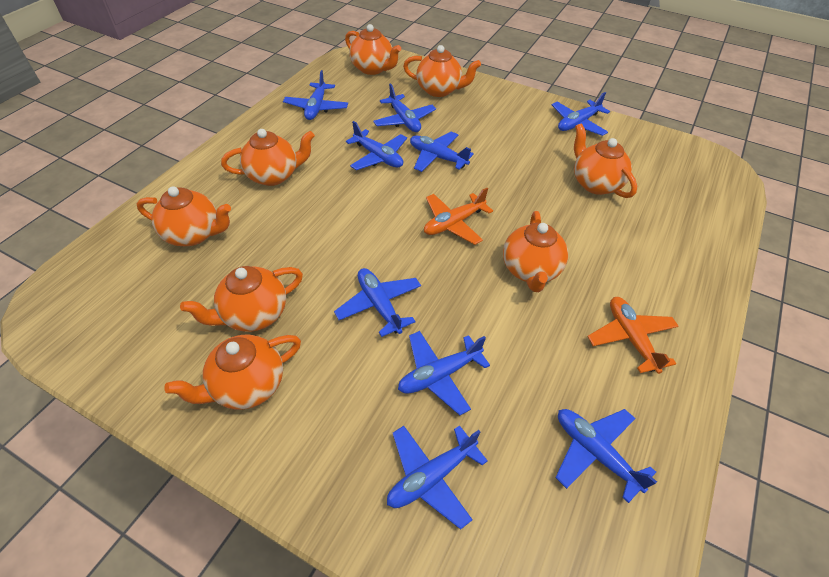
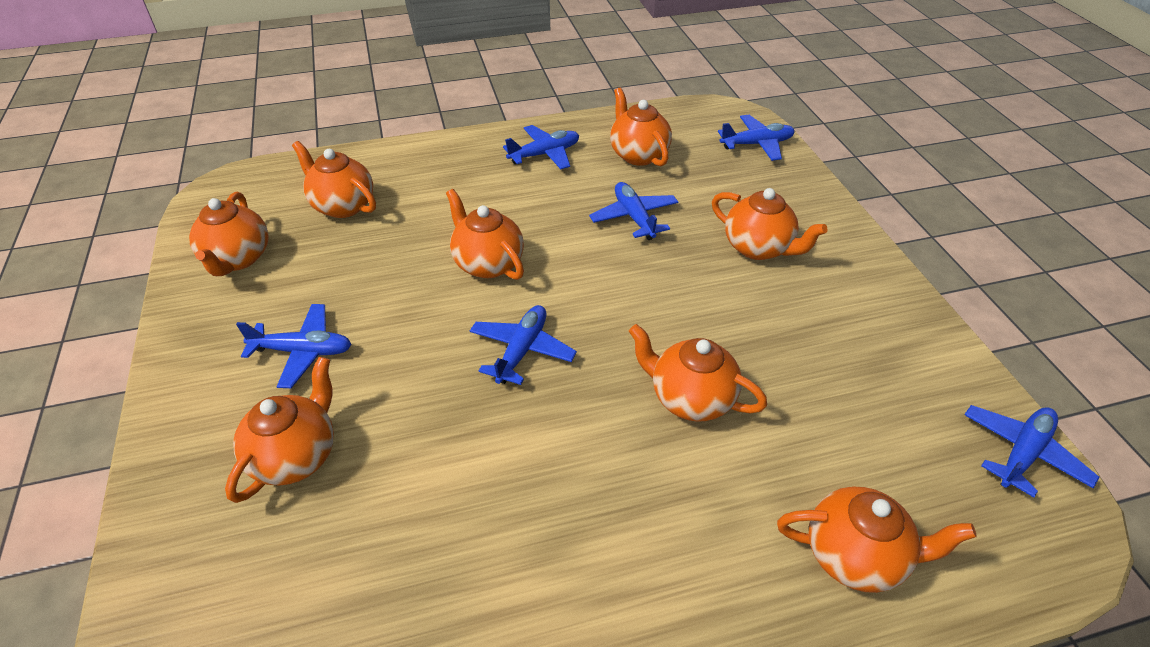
blue plane: 9 -> 6
orange plane: 2 -> 0

